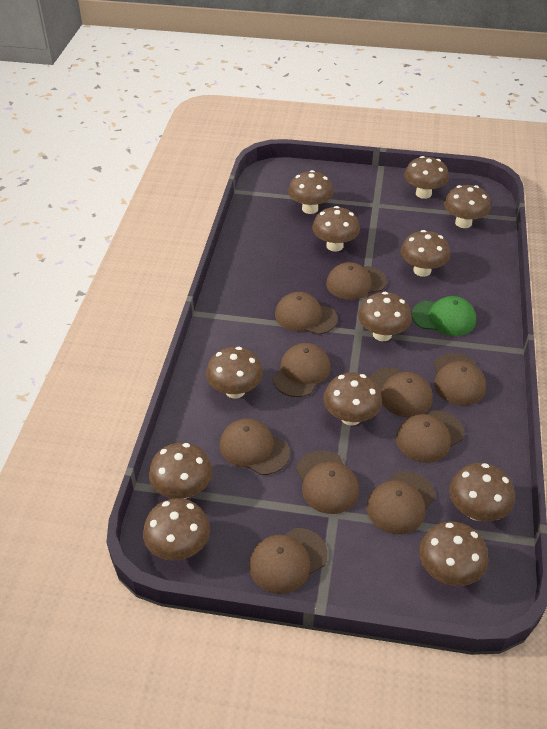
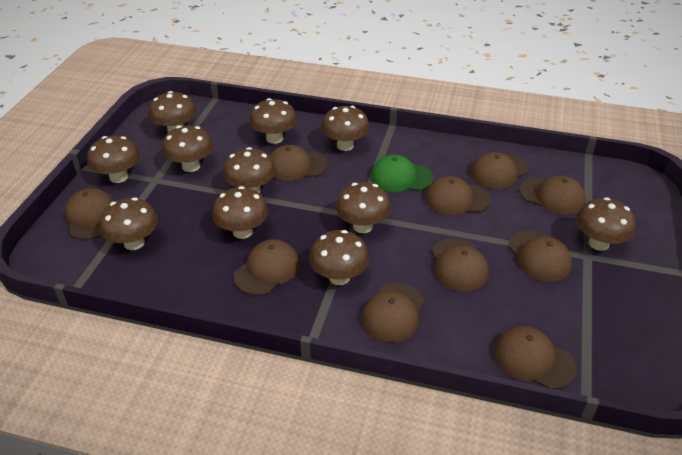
brown mushroom: 12 -> 11

